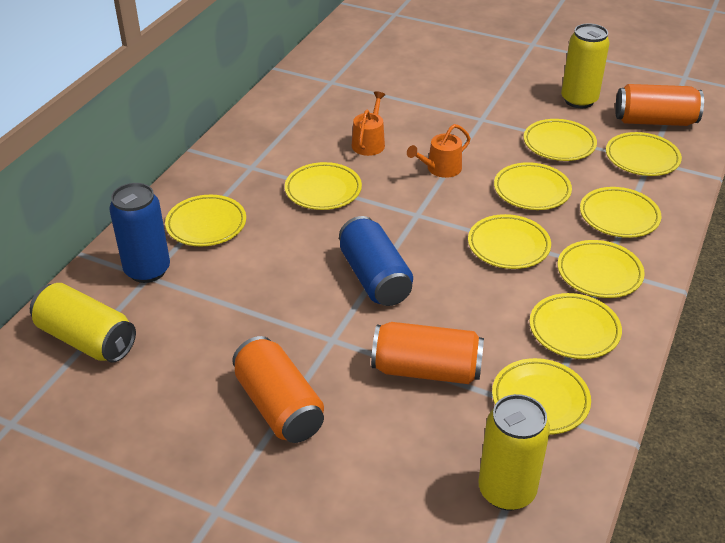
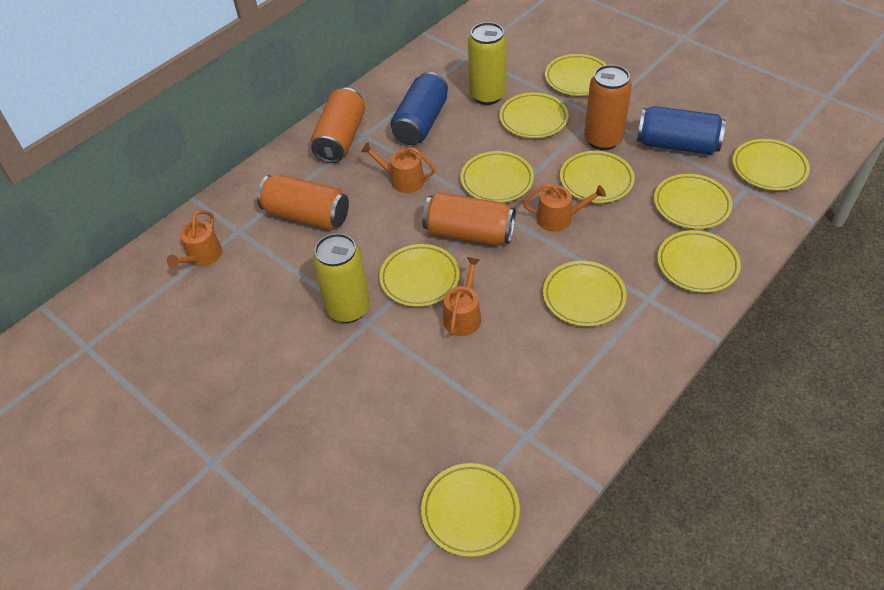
orange can: 3 -> 4
orange watering can: 2 -> 4
yellow can: 3 -> 2

